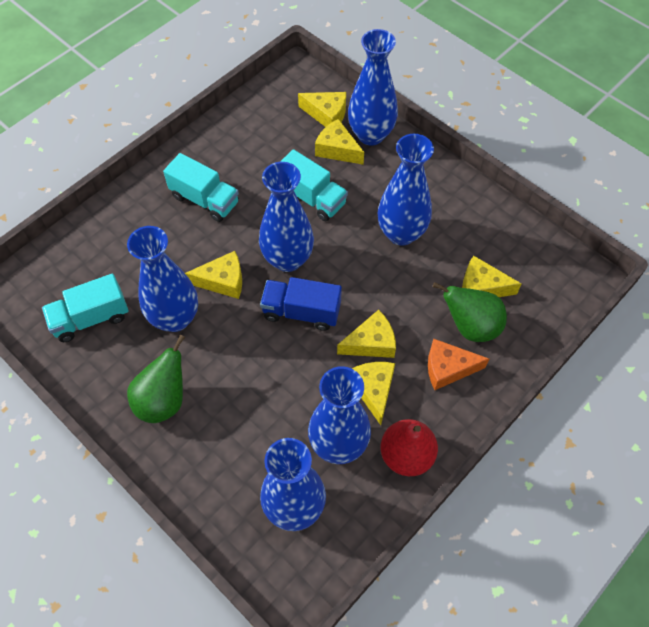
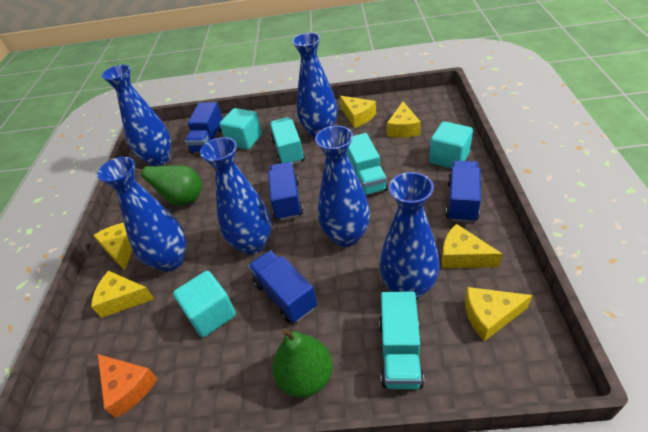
blue truck: 1 -> 4
red pear: 1 -> 0
turquoise cube: 0 -> 3

